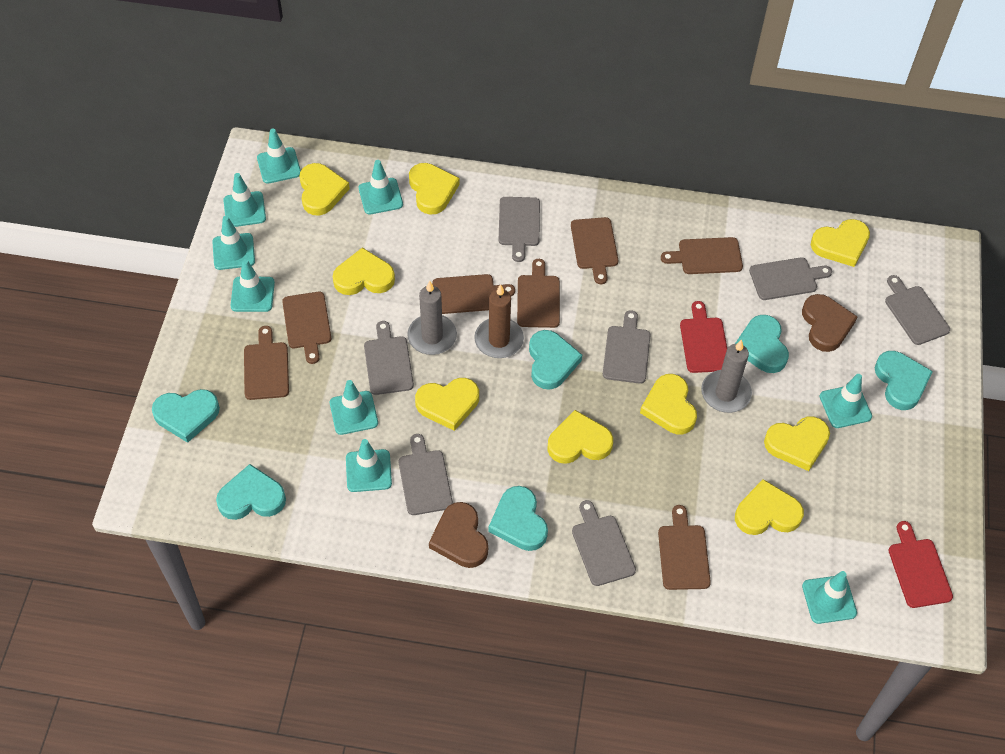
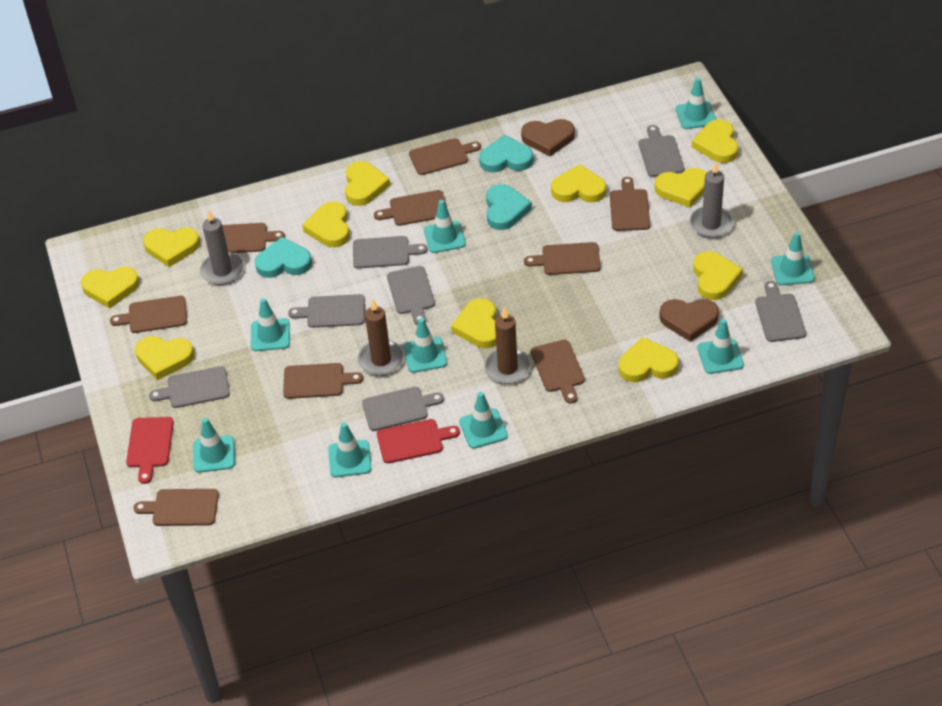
brown candle: 1 -> 2
brown cutting board: 7 -> 9
turquoise heart: 6 -> 3
yellow heart: 9 -> 11

